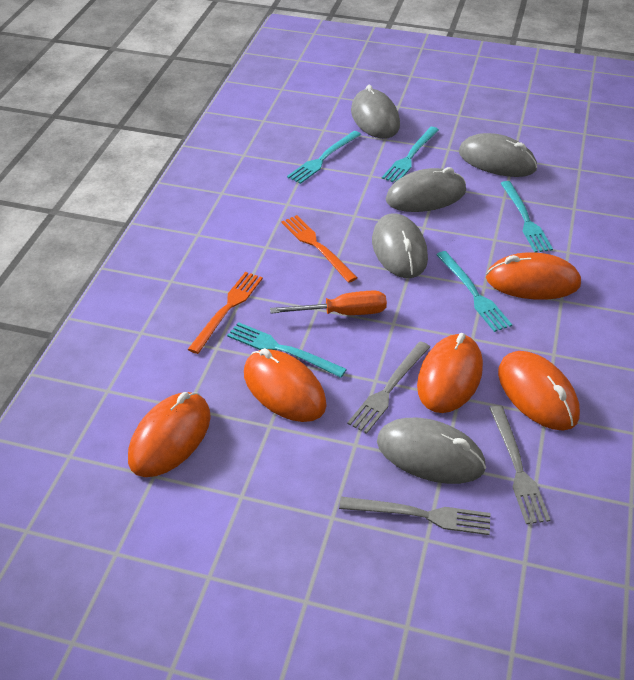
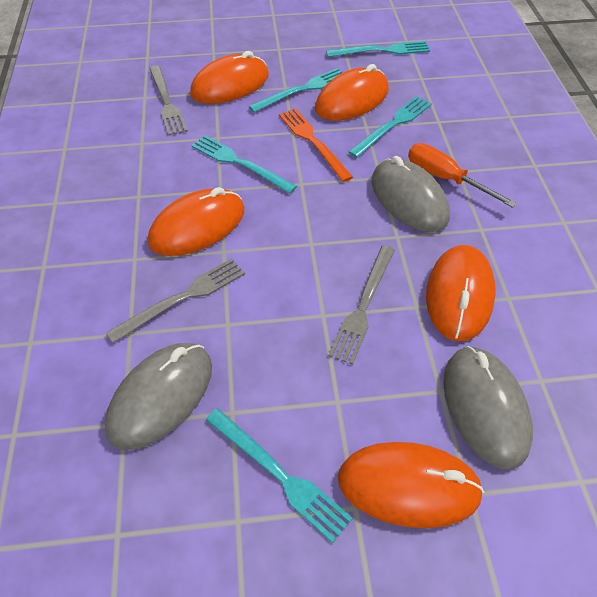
grey mouse: 5 -> 3
orange fork: 2 -> 1

